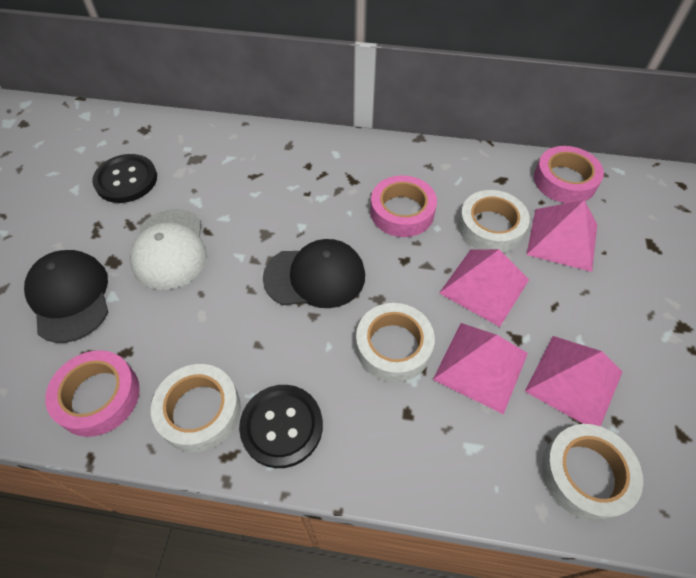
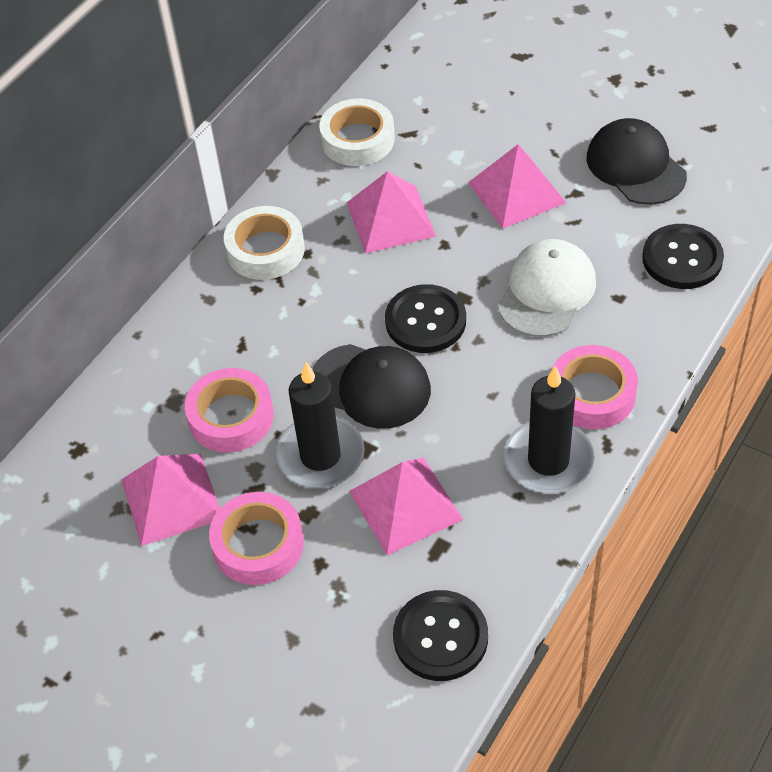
black button: 2 -> 3
black candle: 0 -> 2
white tape: 4 -> 2

